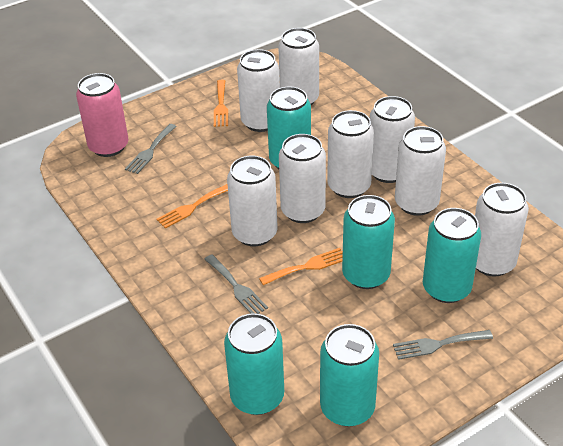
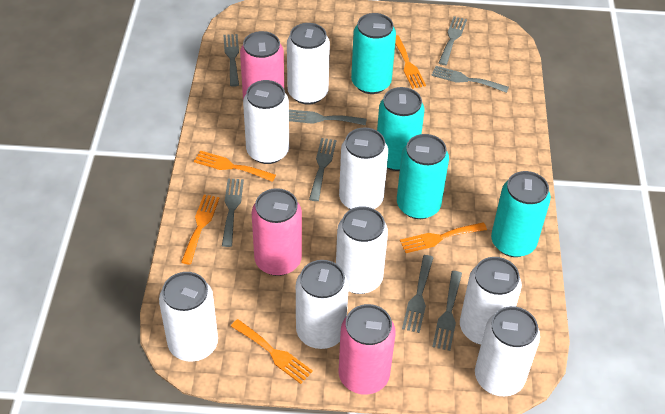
grey fork: 3 -> 8
orange fork: 3 -> 5
pink can: 1 -> 3
turquoise can: 5 -> 4

